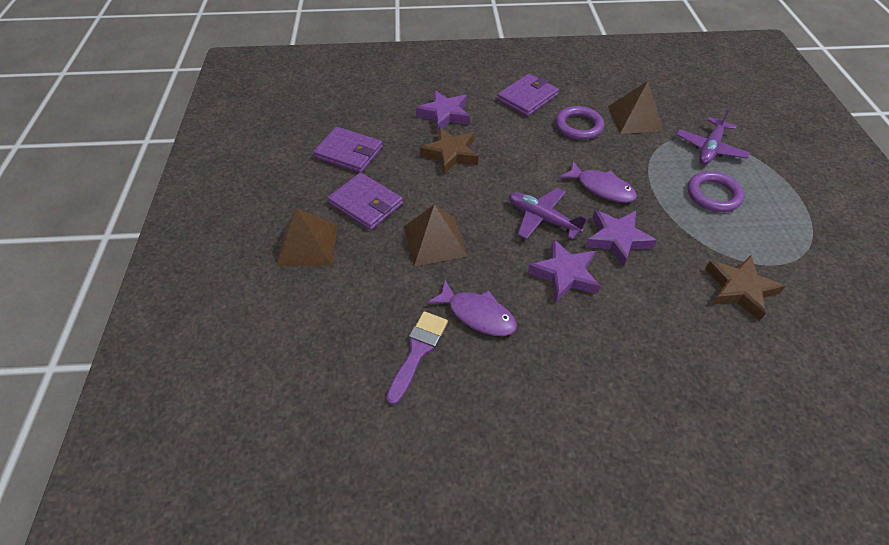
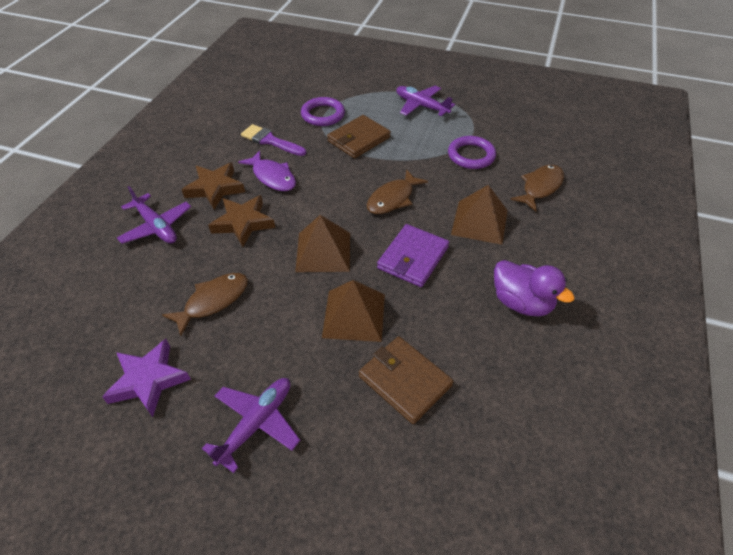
brown fish: 0 -> 3
brown wallet: 0 -> 2
purple duck: 0 -> 1
purple fish: 2 -> 1
purple plane: 2 -> 3
purple star: 3 -> 1
purple wallet: 3 -> 1

